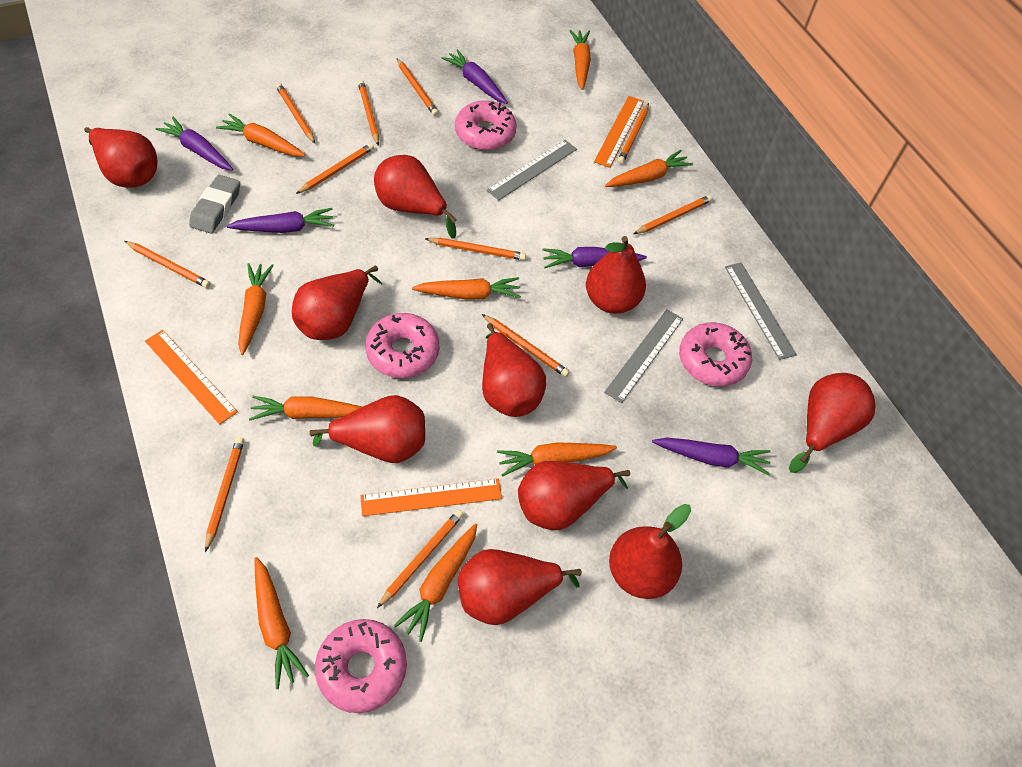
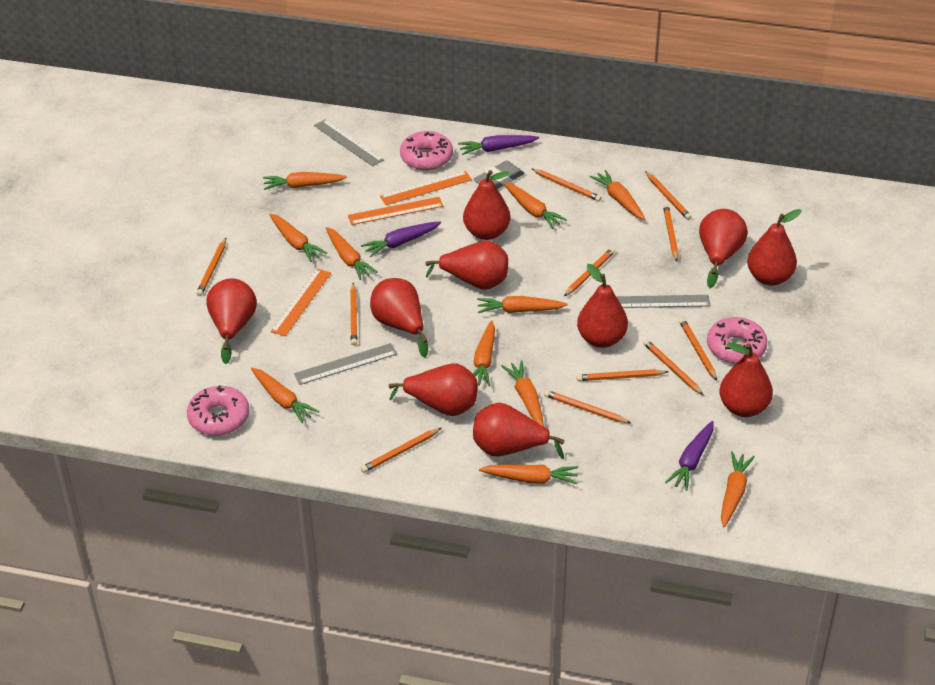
orange carrot: 9 -> 11
pink donut: 4 -> 3
purple carrot: 5 -> 3

